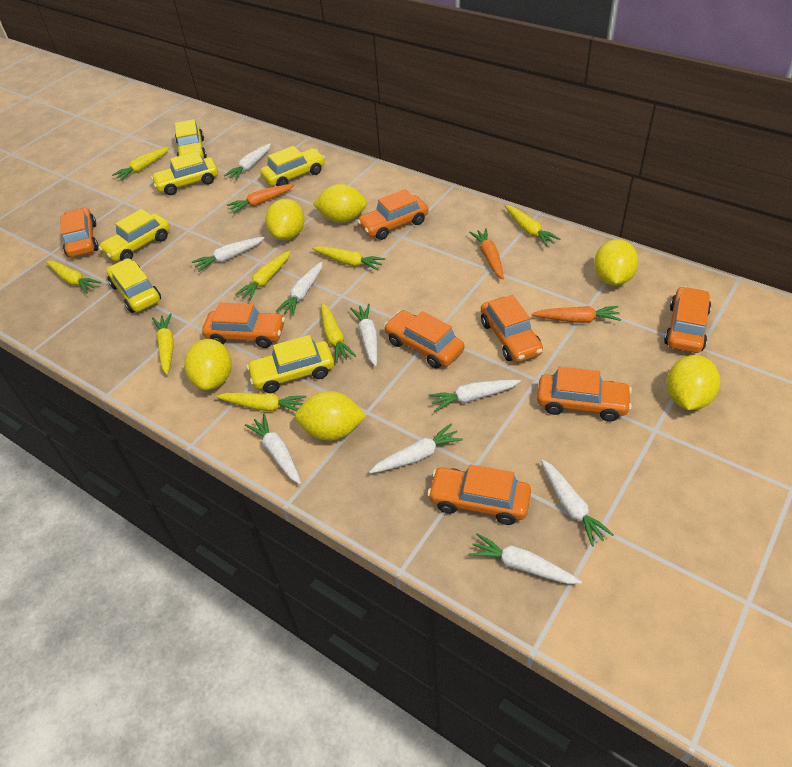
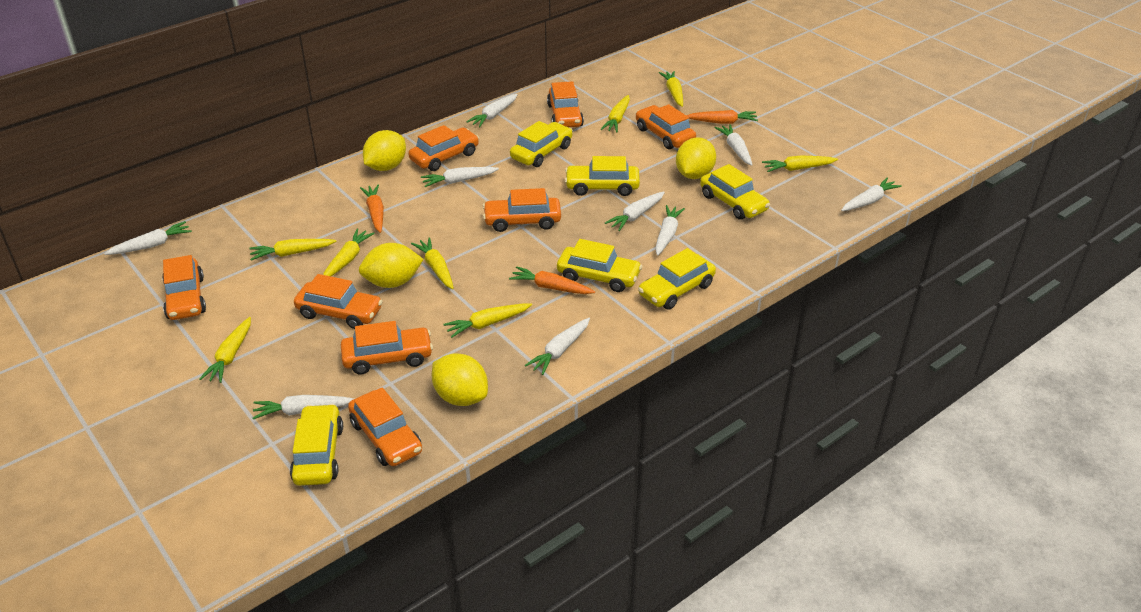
yellow lemon: 6 -> 4

